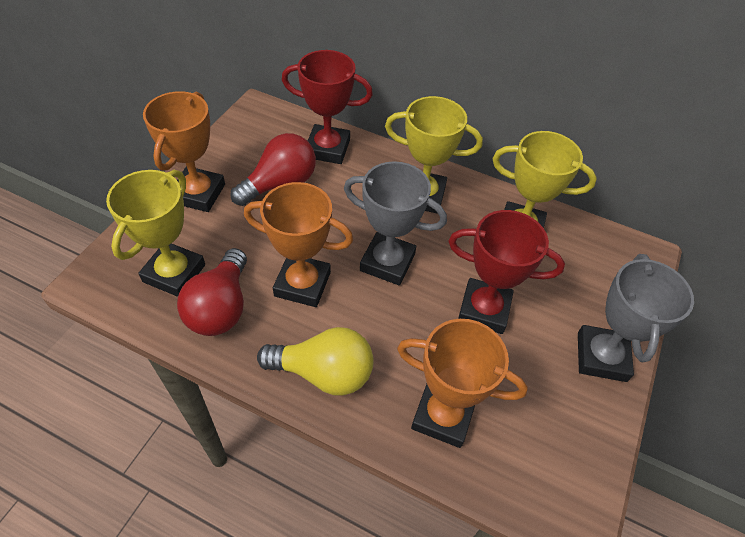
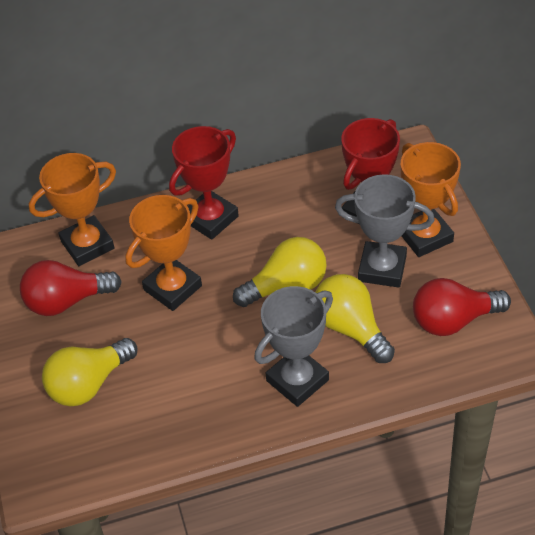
yellow light bulb: 1 -> 3
yellow trophy: 3 -> 0

